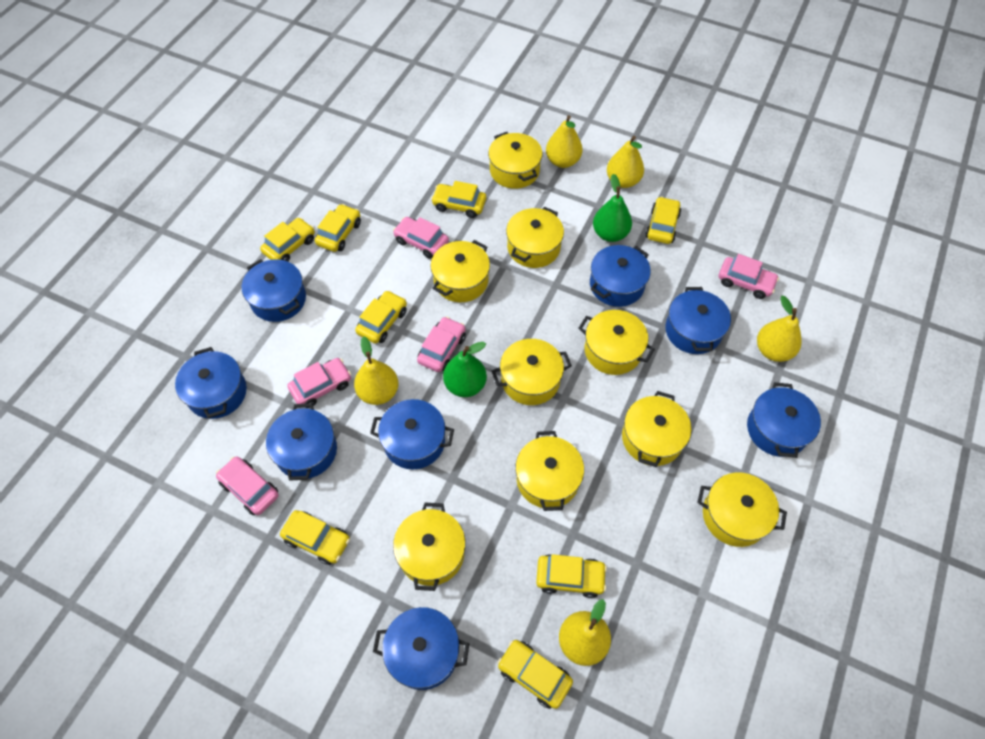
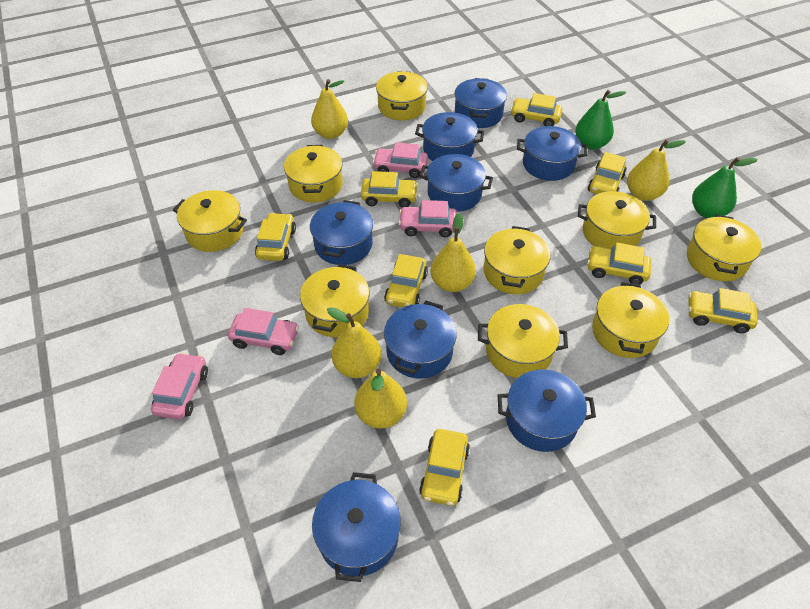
pink car: 5 -> 4

